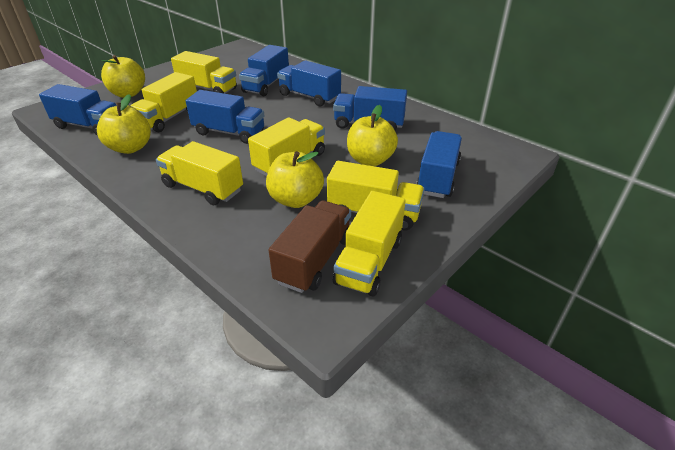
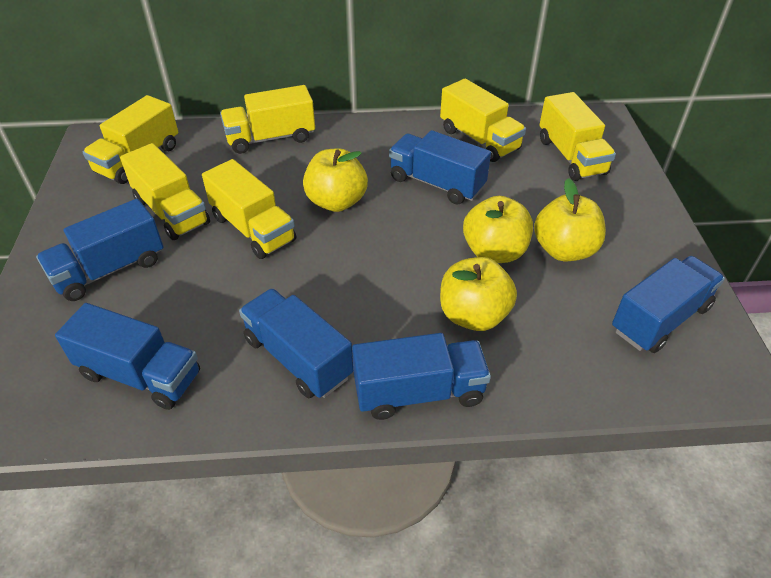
brown truck: 1 -> 0

